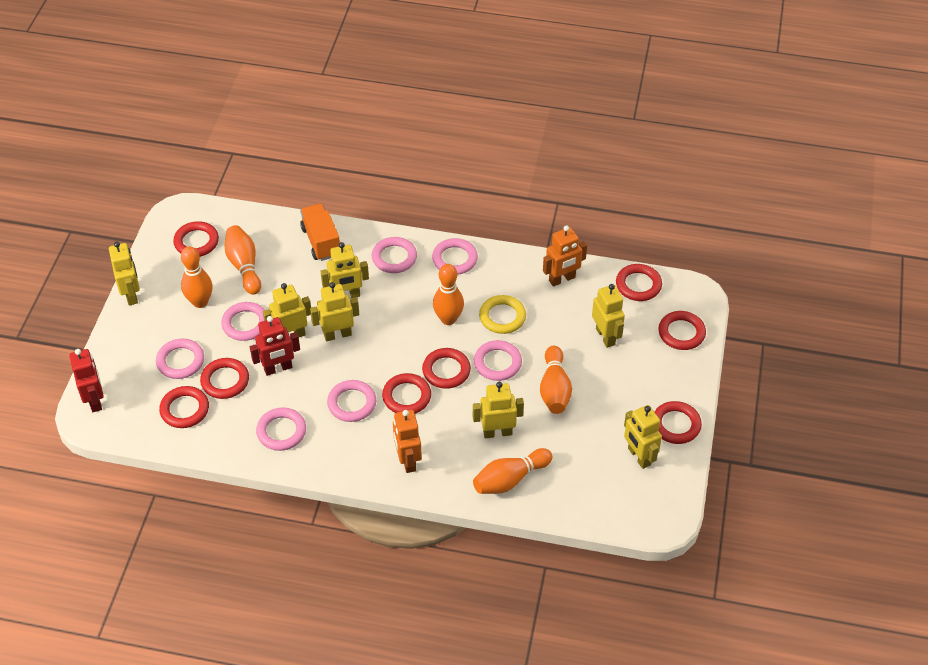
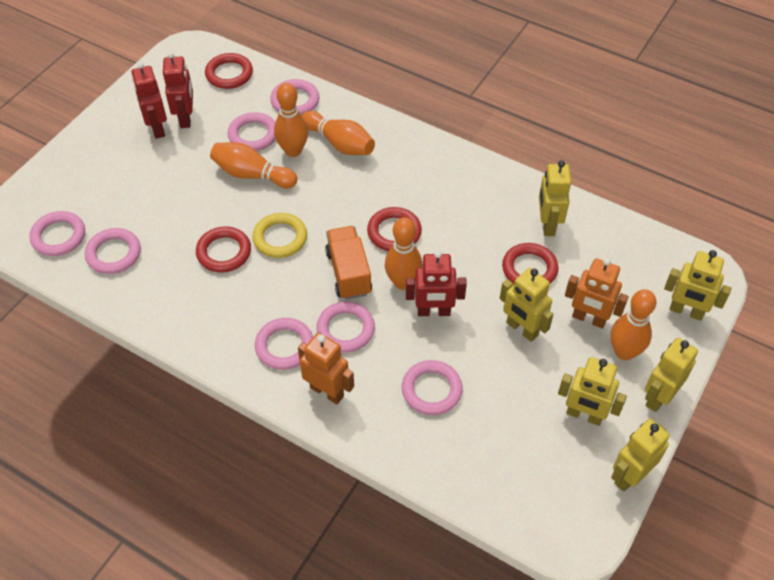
red ring: 8 -> 4
red robot: 2 -> 3
yellow robot: 7 -> 6

